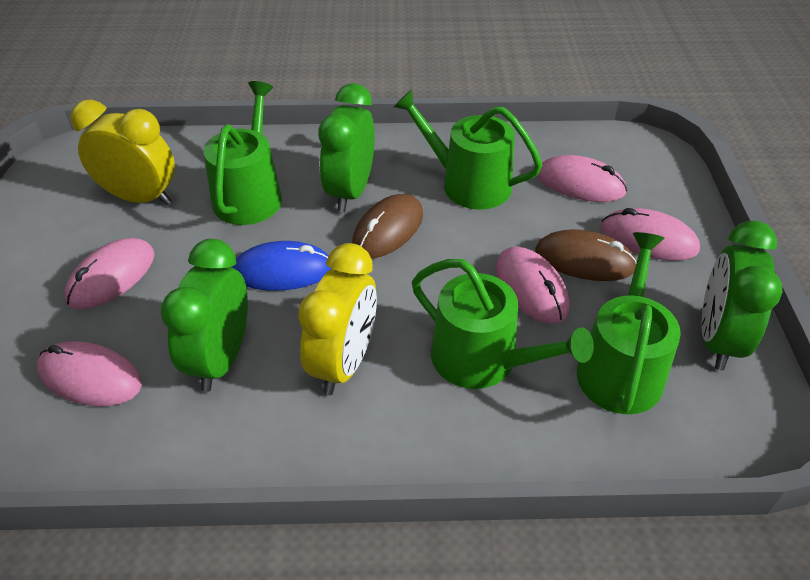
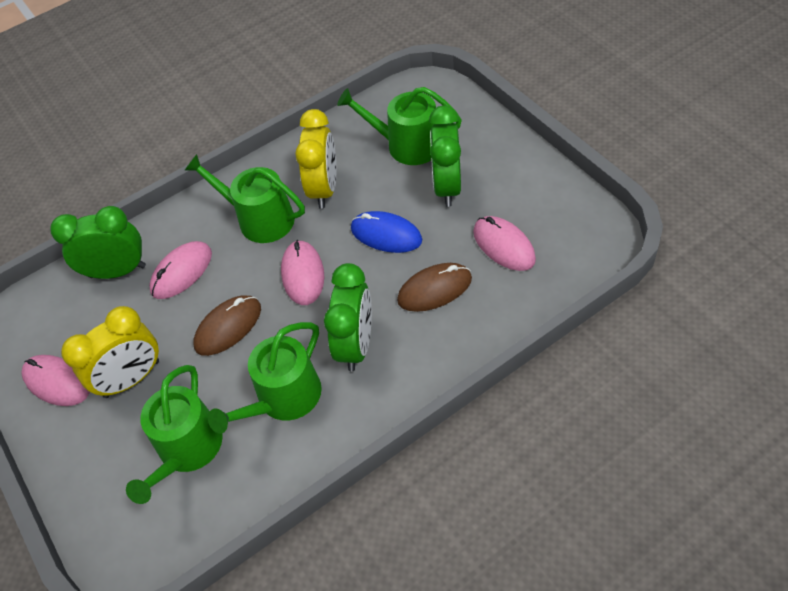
pink mouse: 5 -> 4

